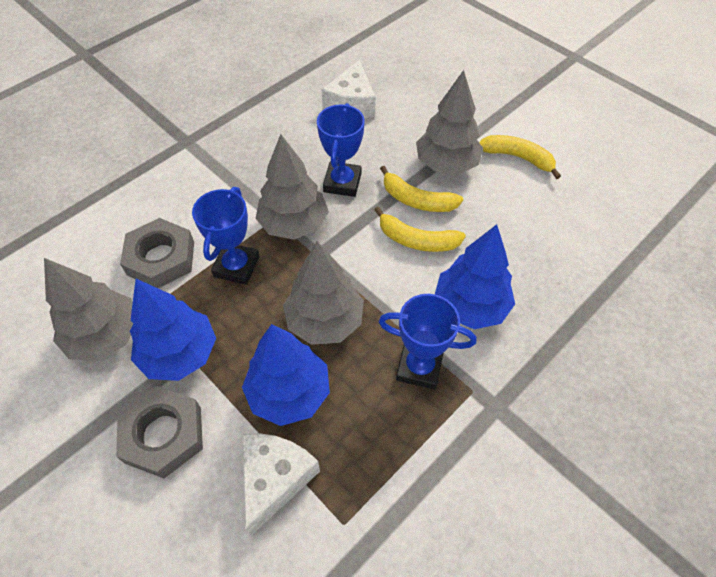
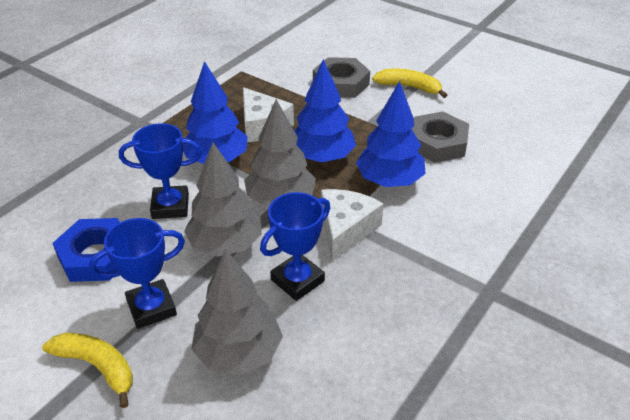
blue nut: 0 -> 1
grey tree: 4 -> 3
yellow banana: 3 -> 2

